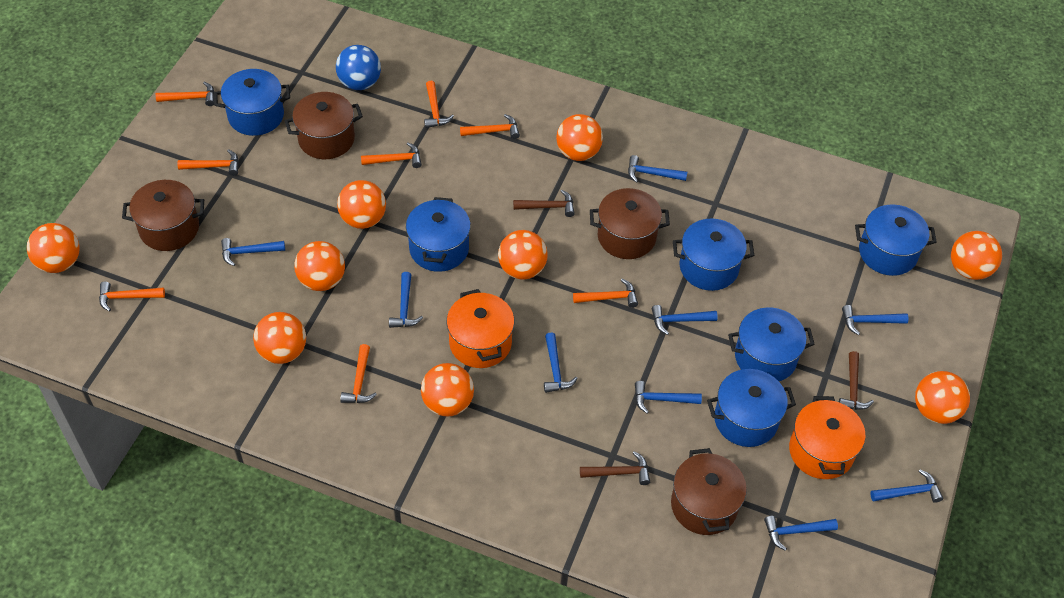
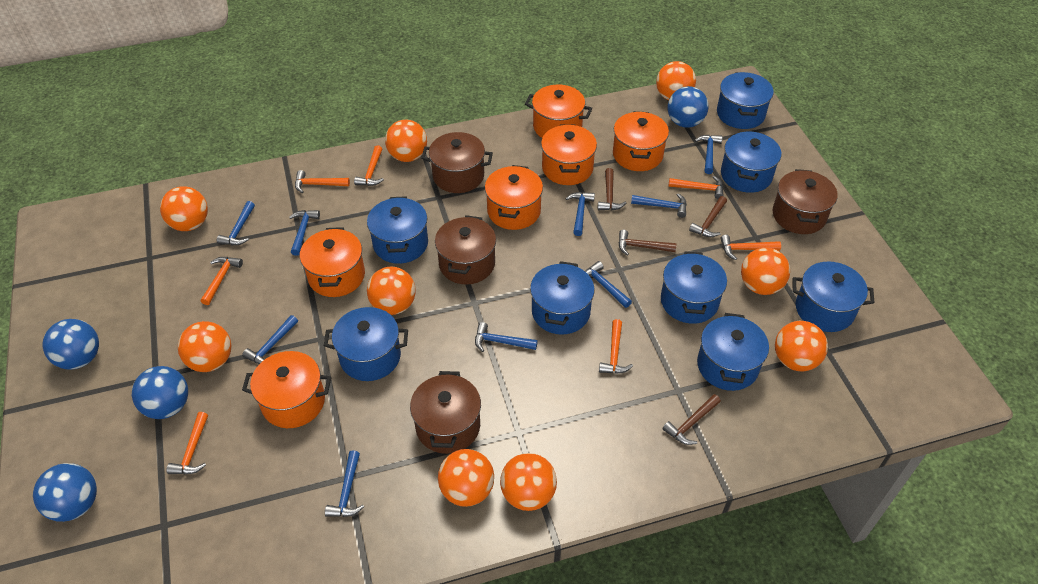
blue ball: 1 -> 4
blue pot: 6 -> 8
brown hammer: 3 -> 4
orange hammer: 8 -> 7
orange pot: 2 -> 6

